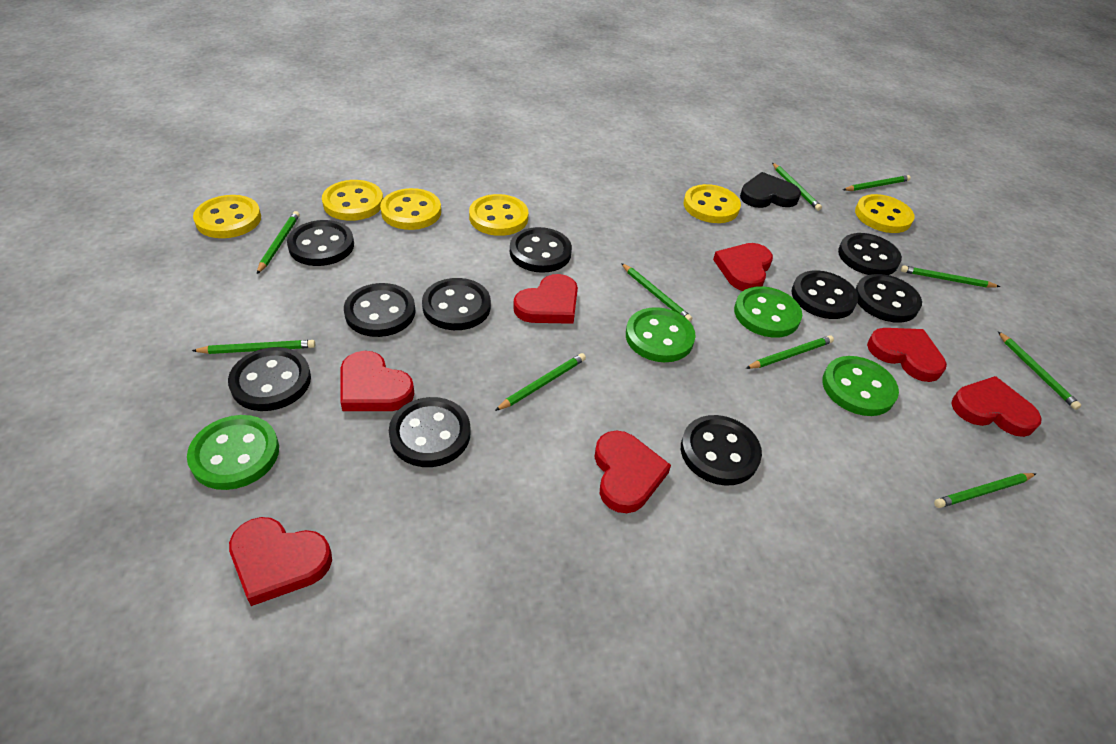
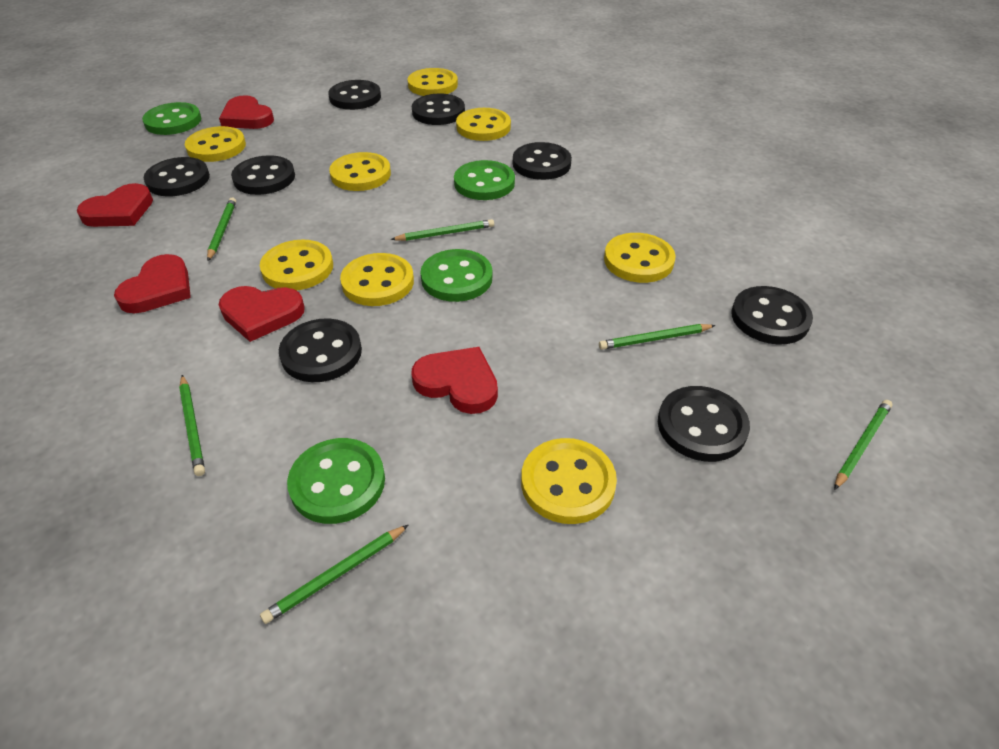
black button: 10 -> 8
black heart: 1 -> 0
green pencil: 10 -> 6
red heart: 7 -> 5
yellow button: 6 -> 8

